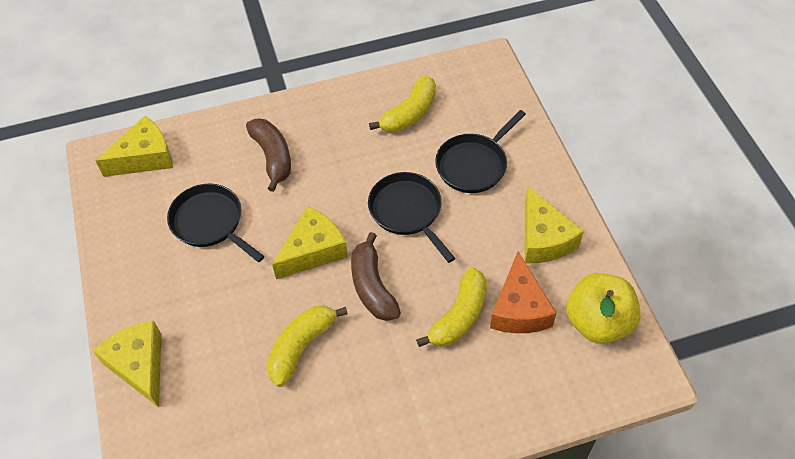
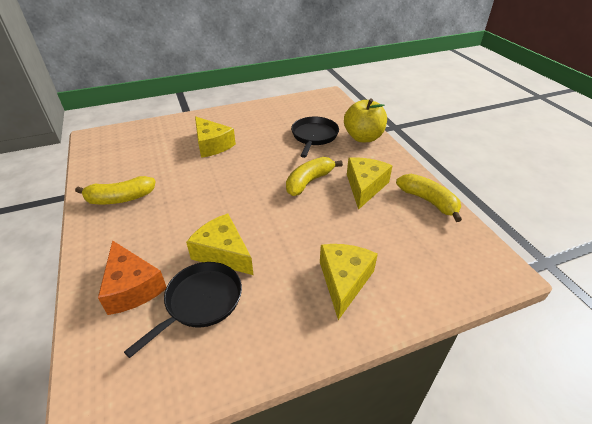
black pan: 3 -> 2
brown banana: 2 -> 0

